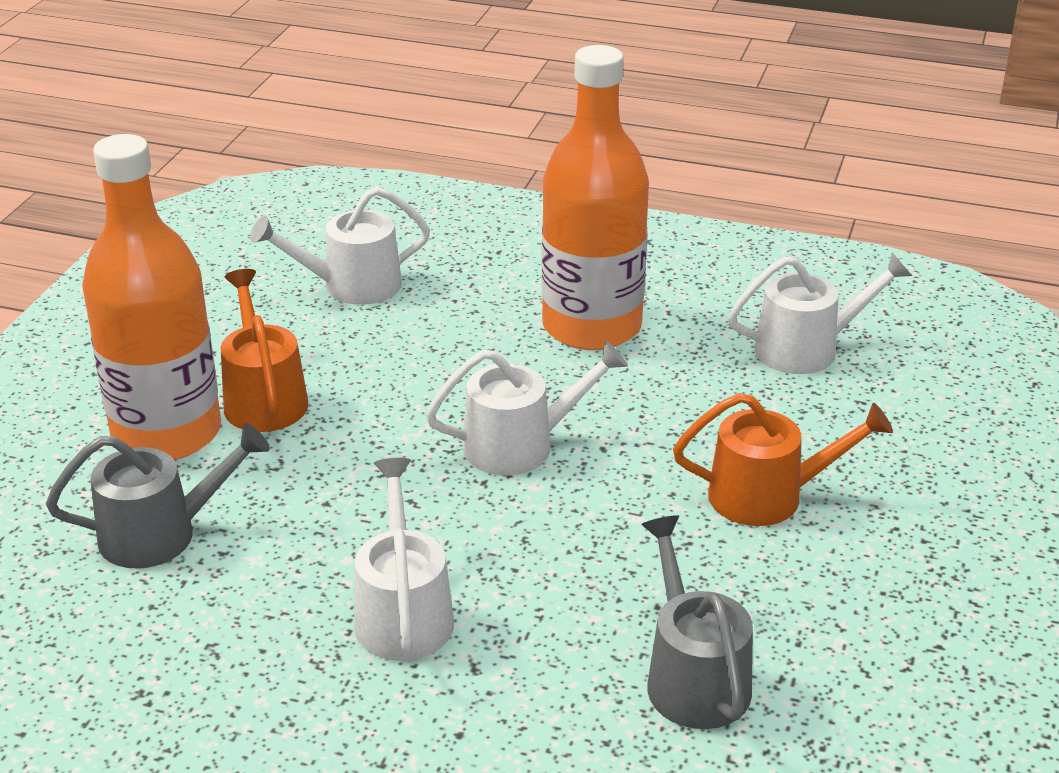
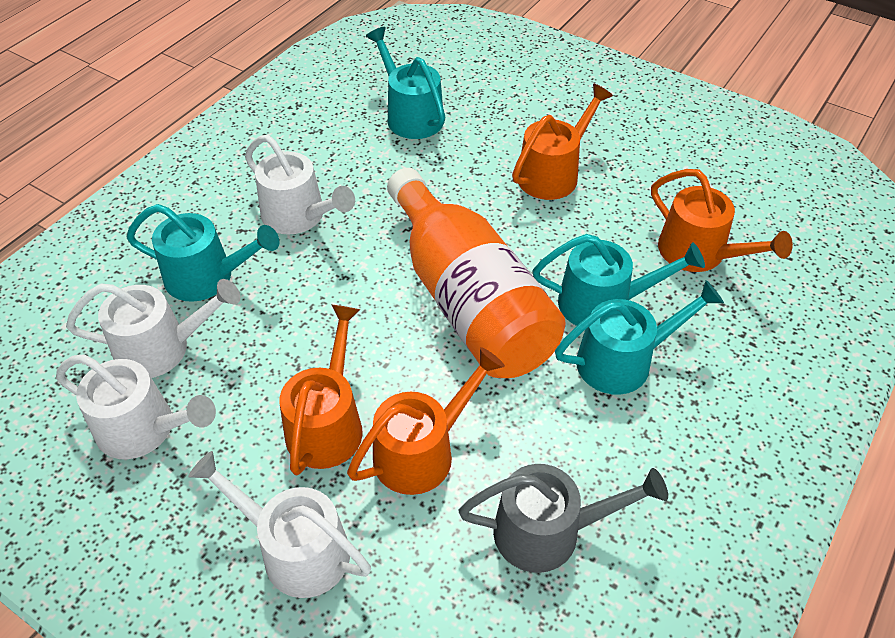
grey watering can: 2 -> 1
orange bottle: 2 -> 1
orange watering can: 2 -> 4
turquoise watering can: 0 -> 4

